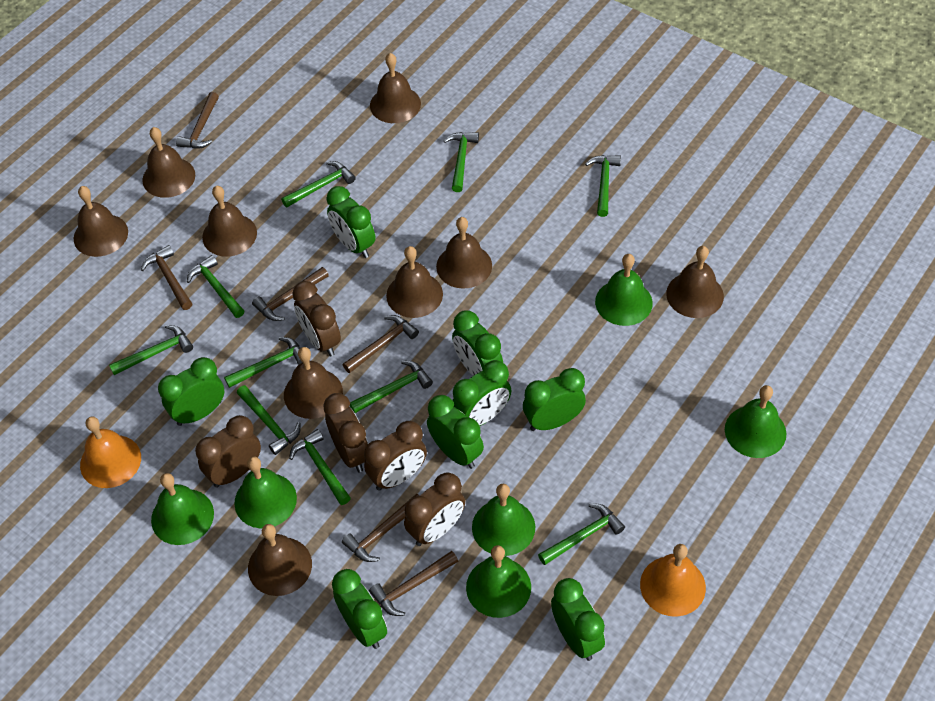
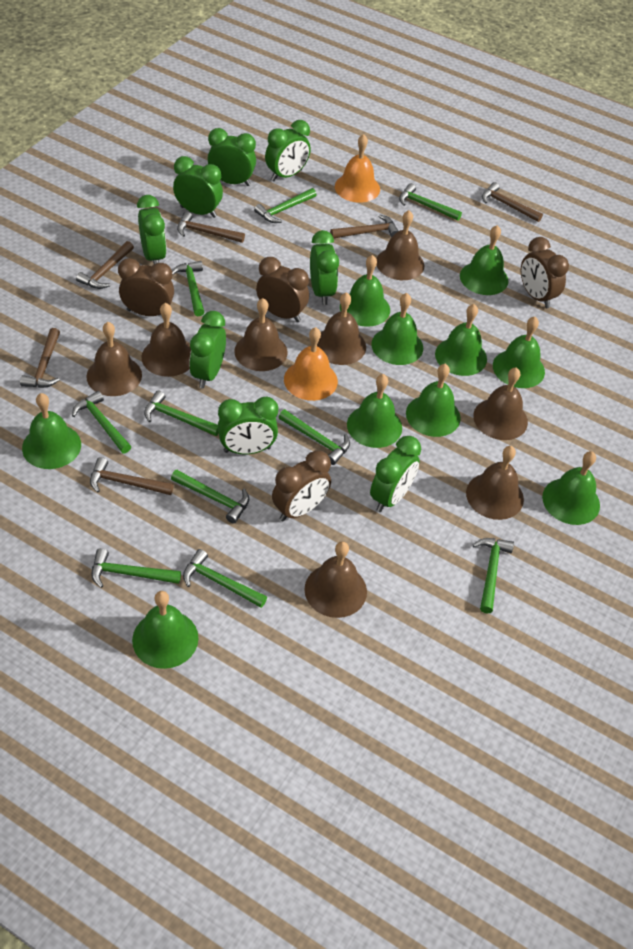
brown bell: 9 -> 8
brown clock: 5 -> 4
green bell: 6 -> 10

